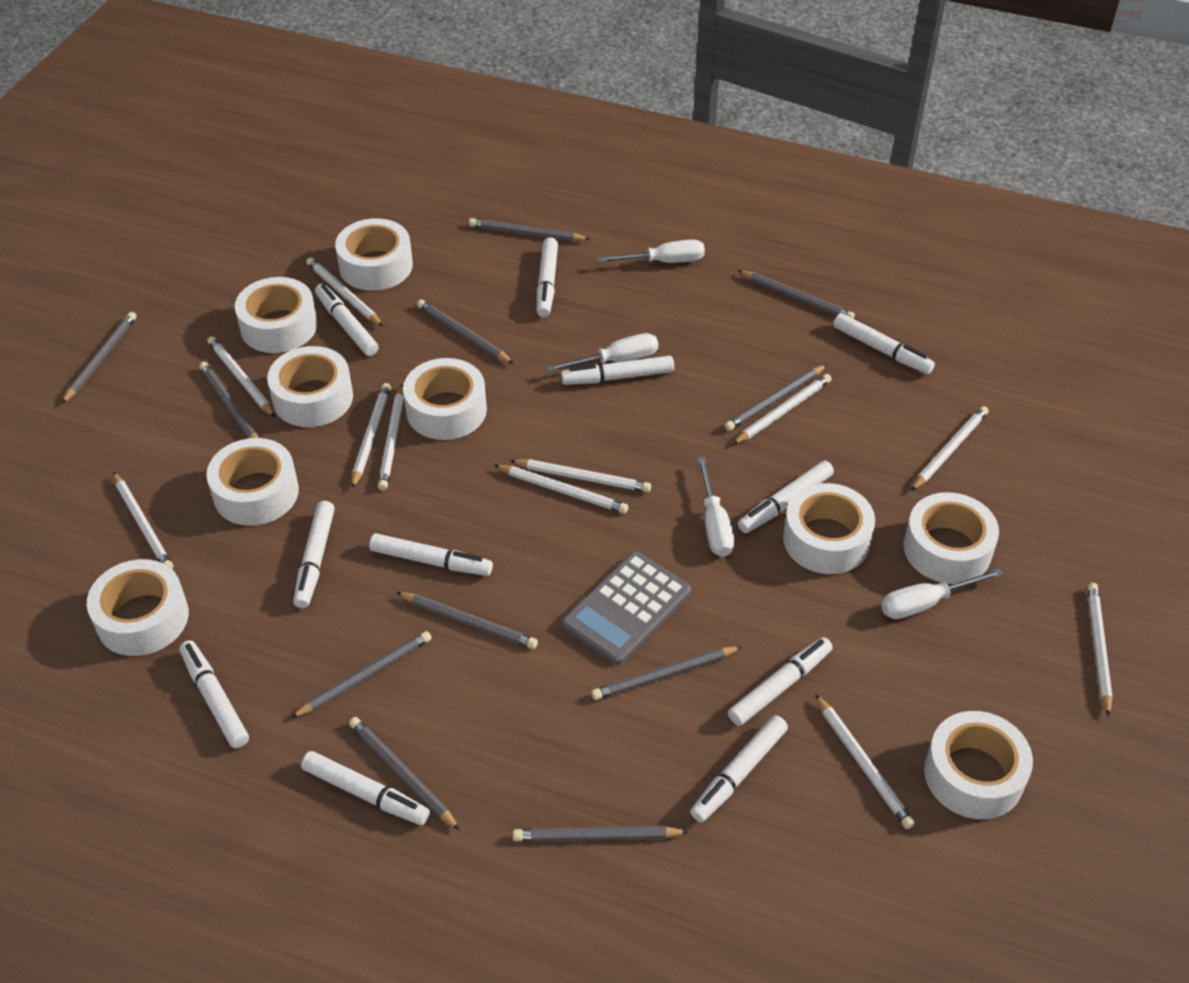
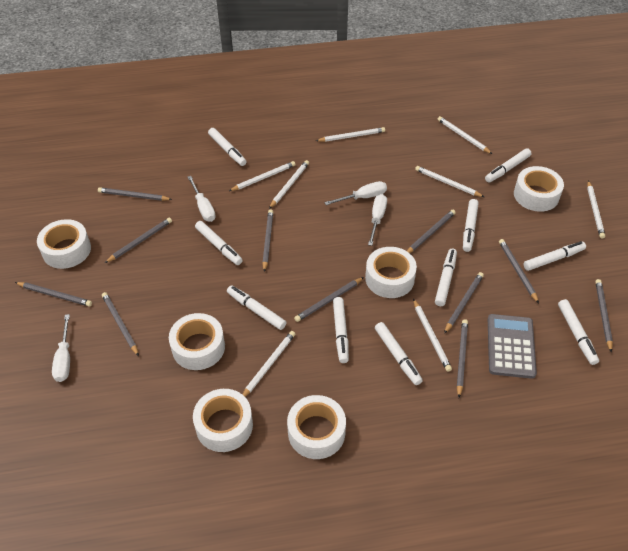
white marker: 11 -> 10
white pencil: 11 -> 8
white tape: 9 -> 6

